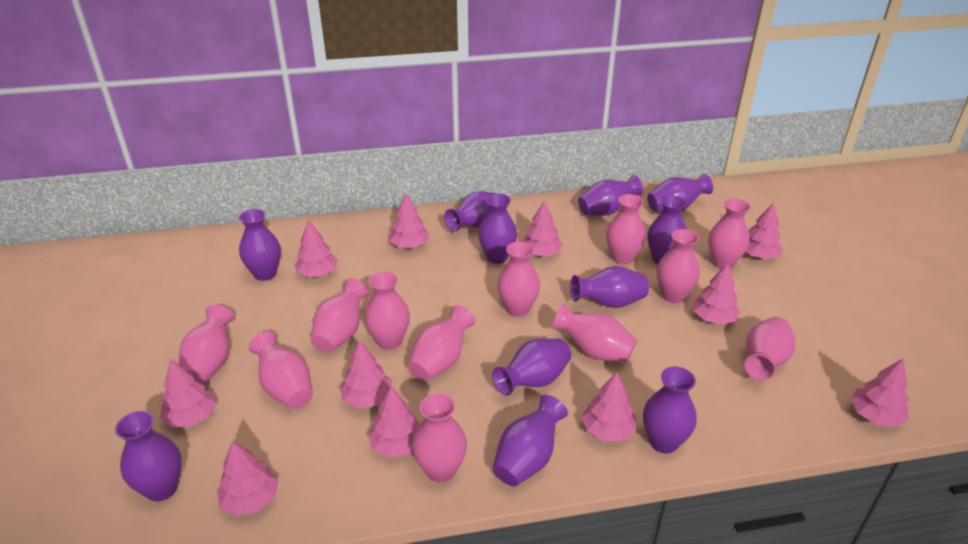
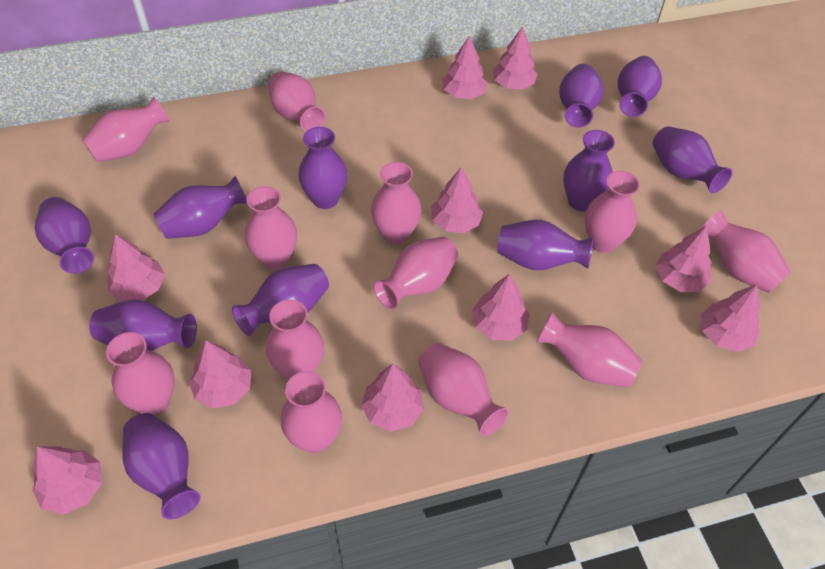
pink tree: 11 -> 10

